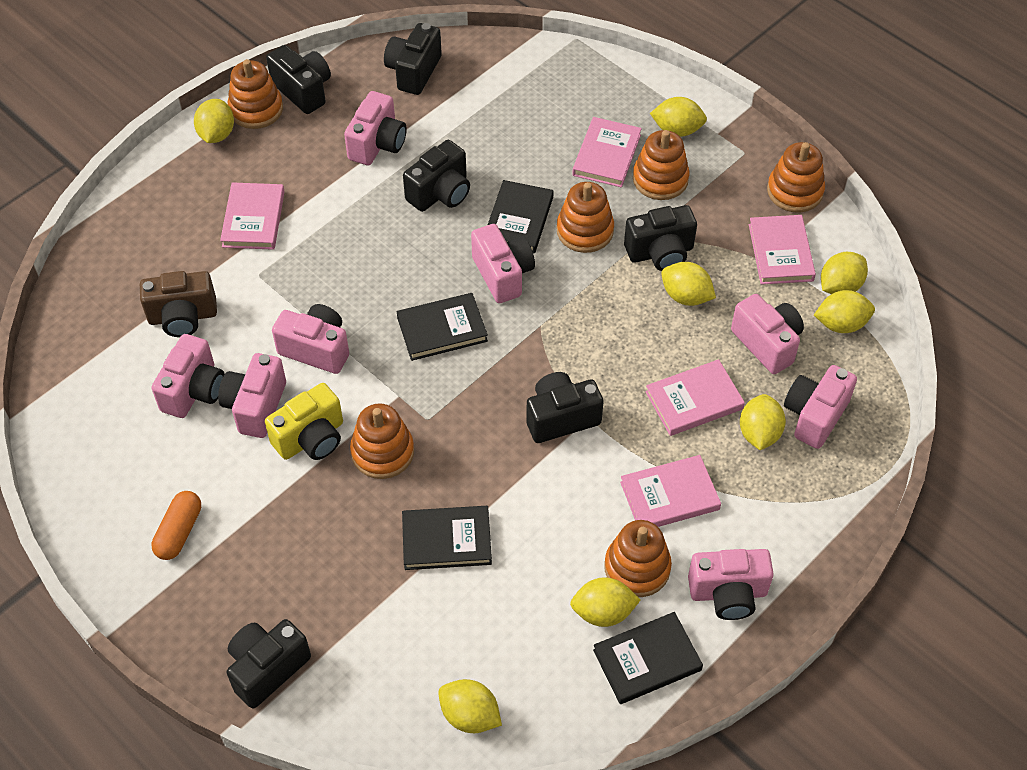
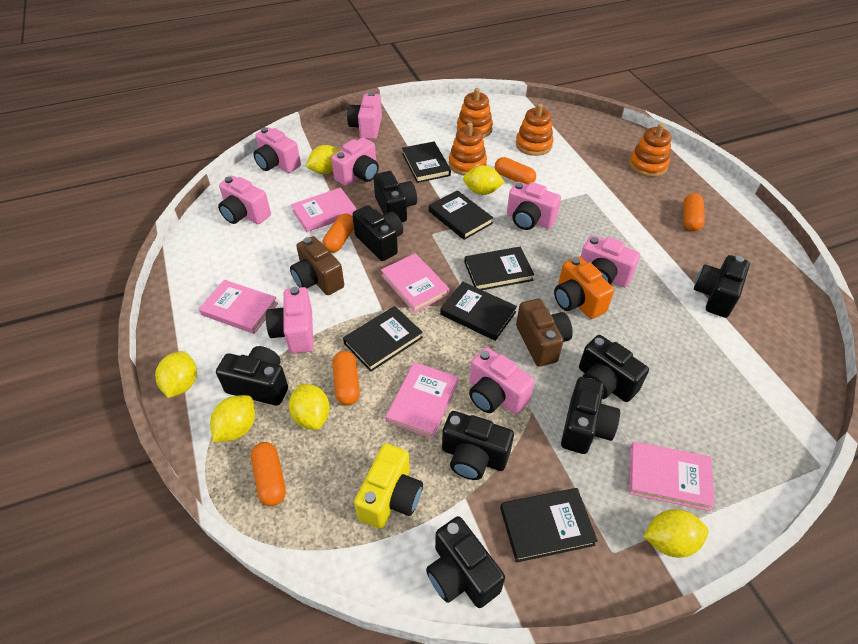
black book: 4 -> 6
black camera: 6 -> 8
brown camera: 1 -> 2
orange camera: 0 -> 1
orange capsule: 1 -> 5
orange stacking toy: 6 -> 4
yellow lemon: 8 -> 6

